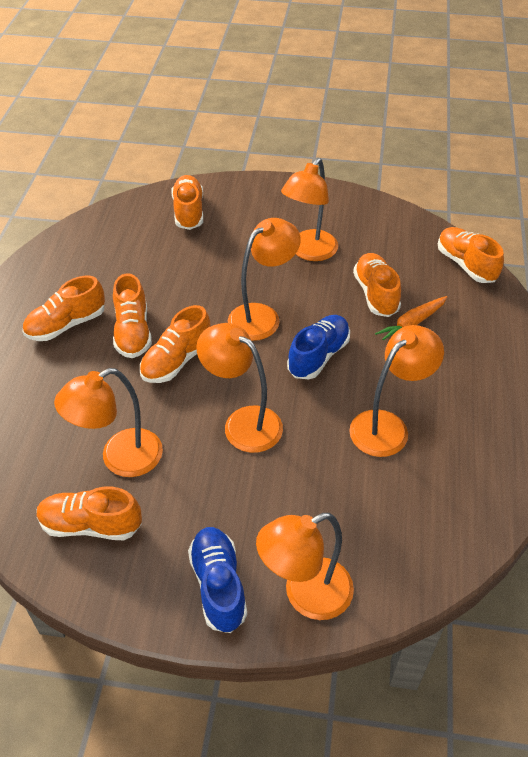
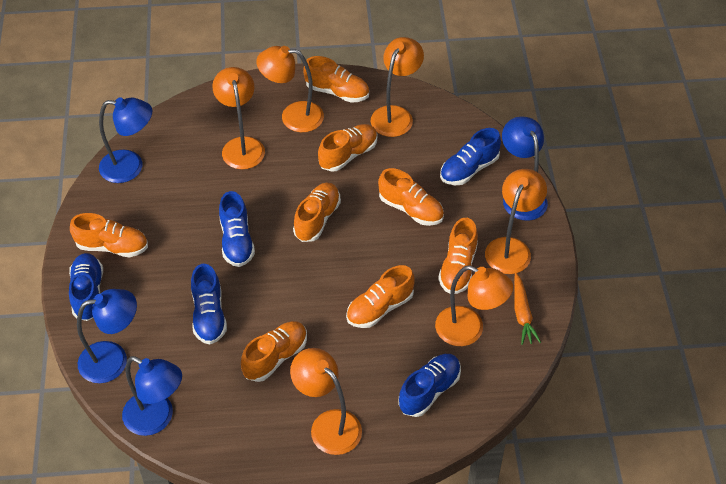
blue lamp: 0 -> 4
blue shoe: 2 -> 5
orange shoe: 7 -> 8

